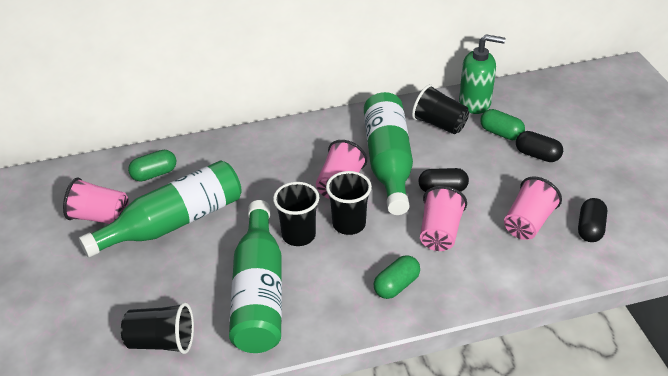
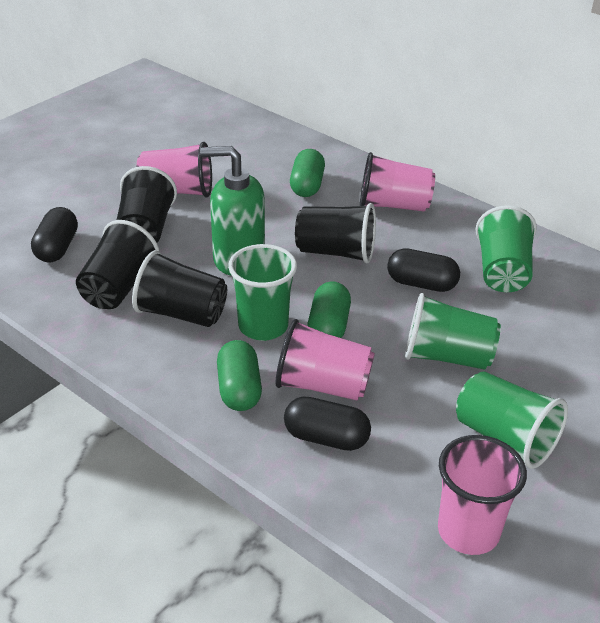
green bottle: 3 -> 0
green cup: 0 -> 4

